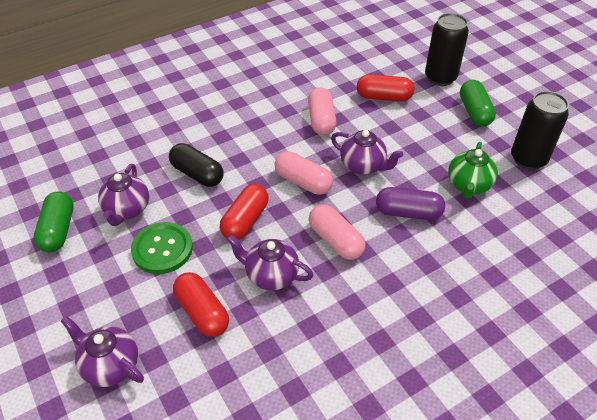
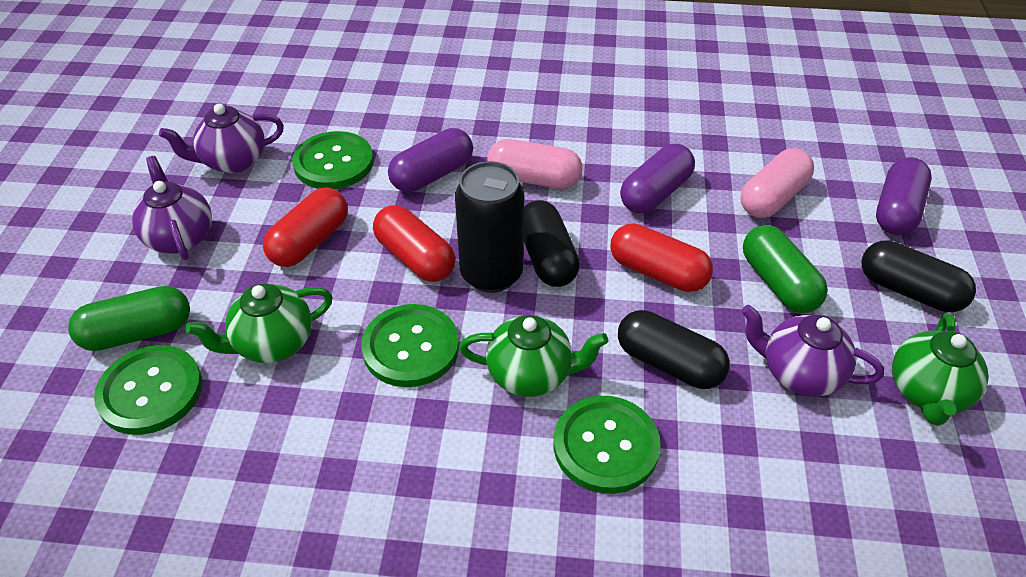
black can: 2 -> 1
black capsule: 1 -> 3
green button: 1 -> 4
green teapot: 1 -> 3
pink capsule: 3 -> 2
purple capsule: 1 -> 3
purple teapot: 4 -> 3

